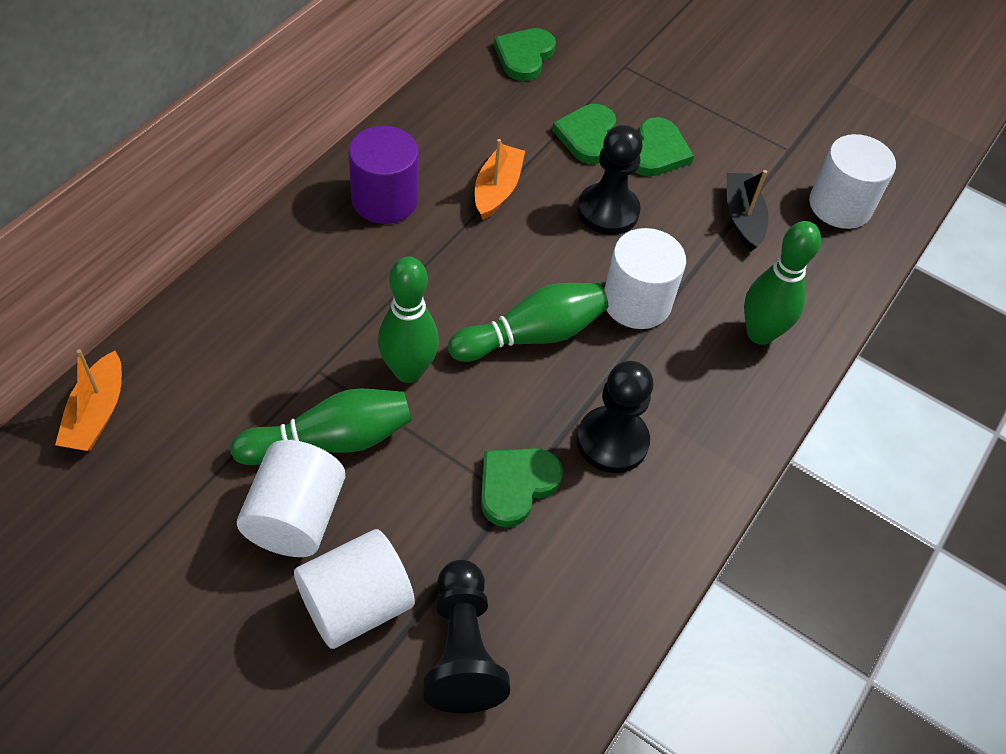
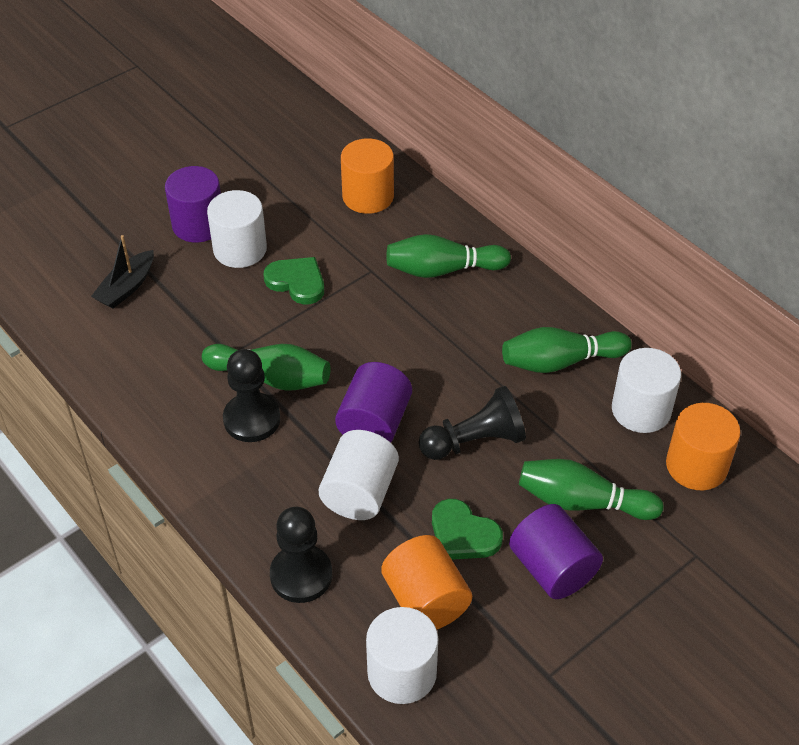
green heart: 4 -> 2
orange boat: 2 -> 0
orange cylinder: 0 -> 3
purple cylinder: 1 -> 3

